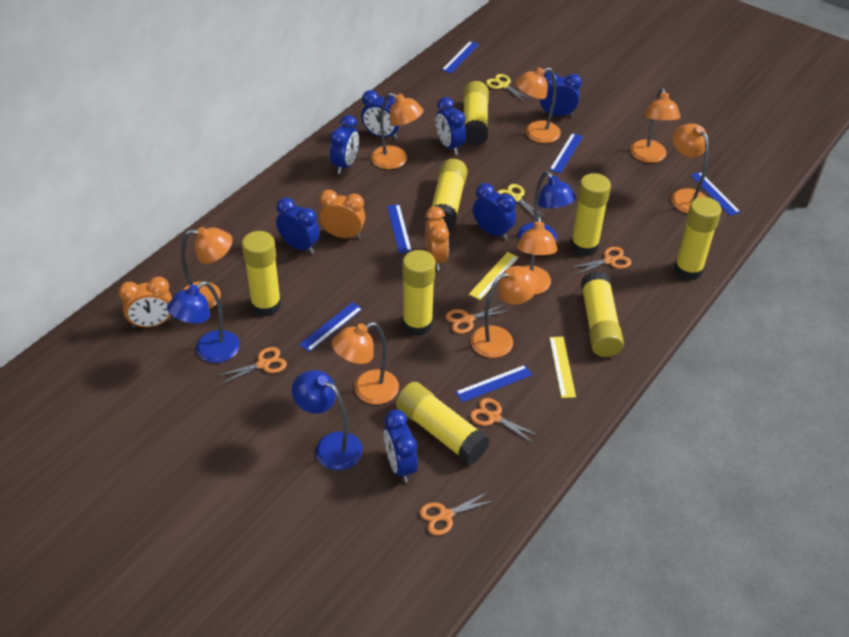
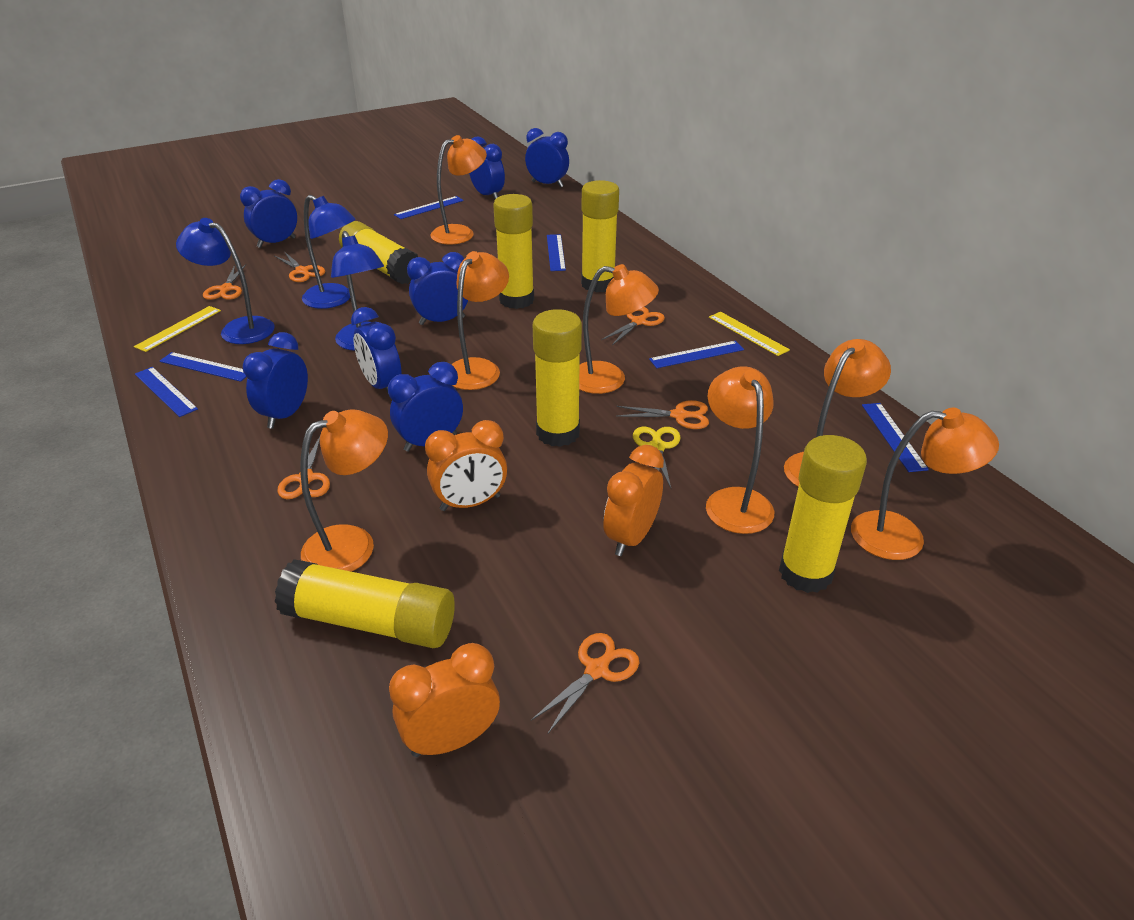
orange lamp: 8 -> 7
orange scissors: 5 -> 6
yellow glue stick: 8 -> 6
yellow scissors: 2 -> 1

